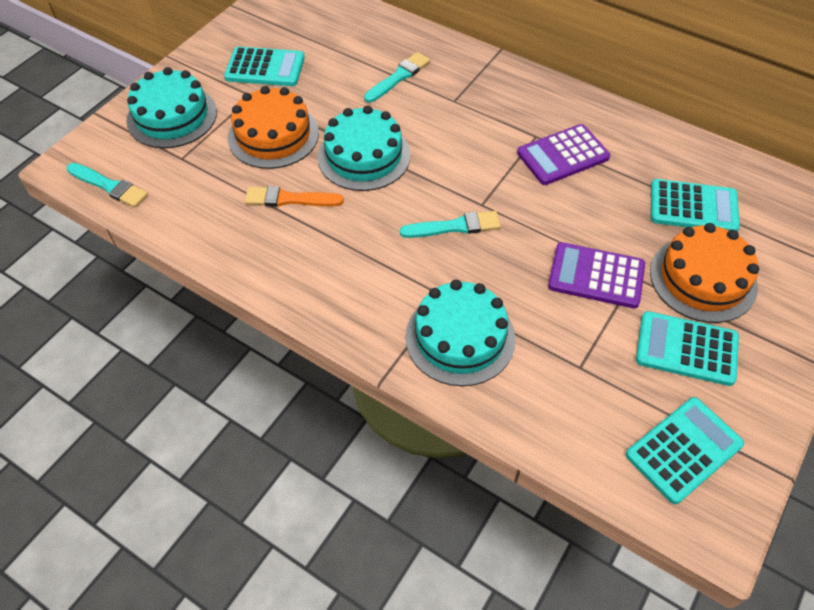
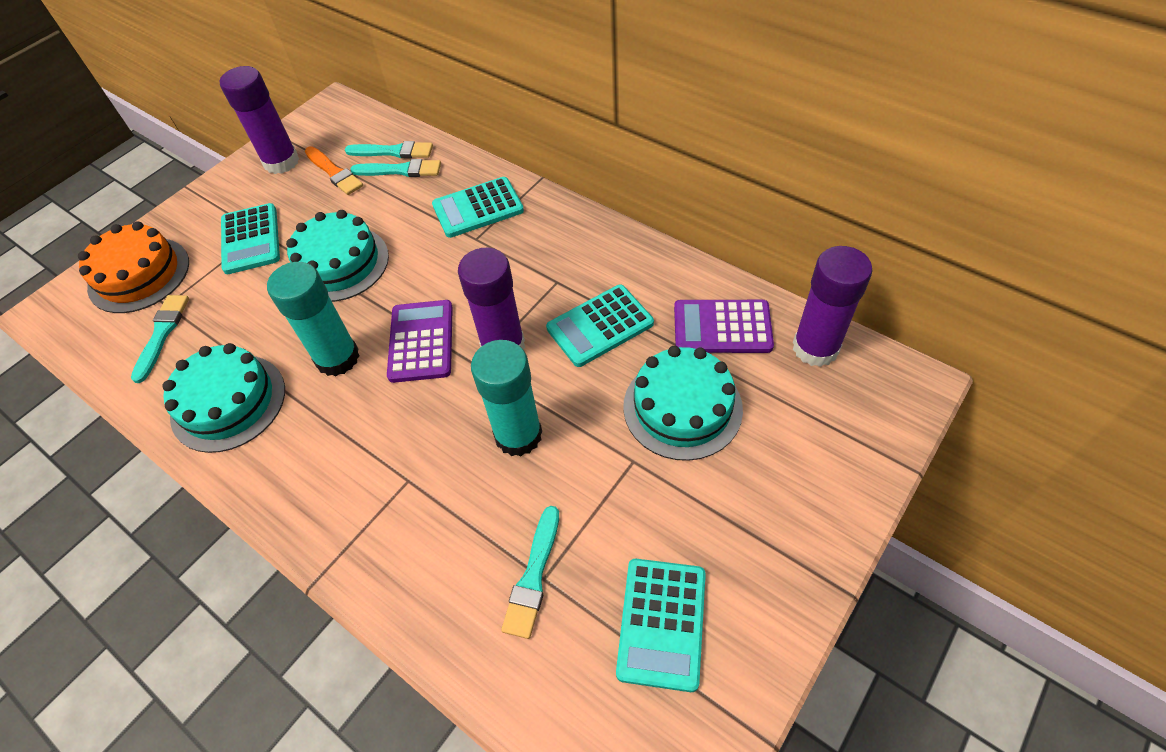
orange cake: 2 -> 1
purple glue stick: 0 -> 3
turquoise brush: 3 -> 4
turquoise glue stick: 0 -> 2

